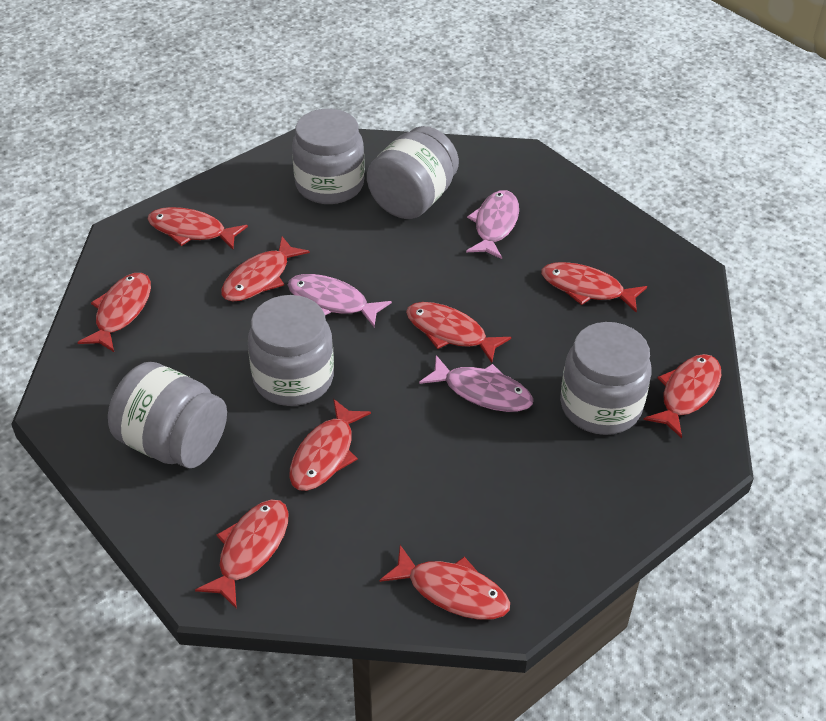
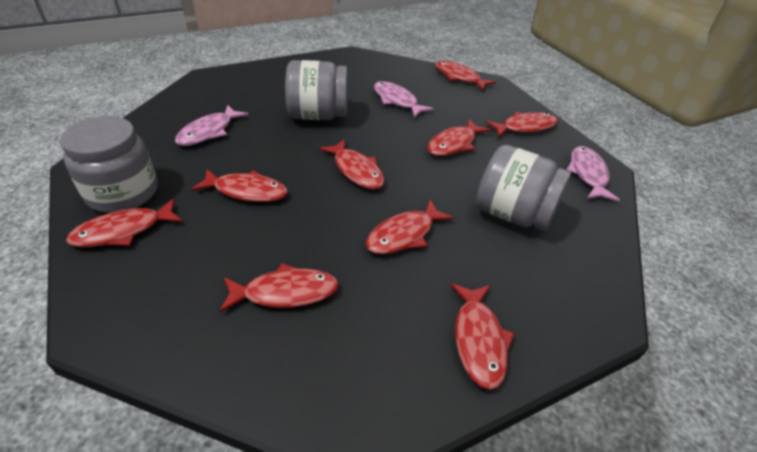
grey jar: 5 -> 3

